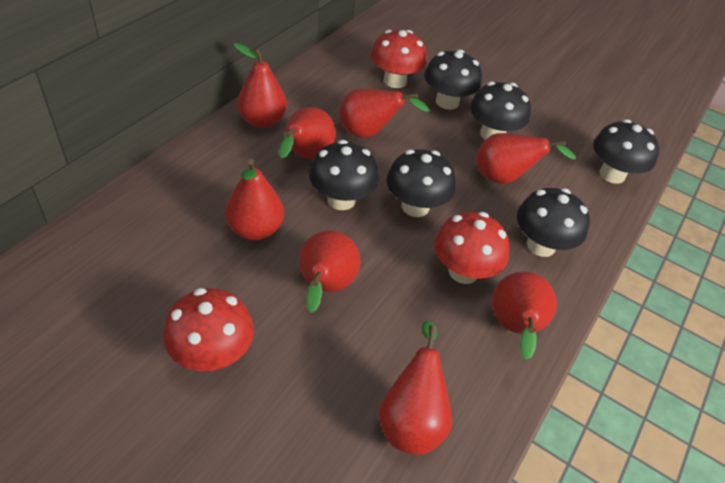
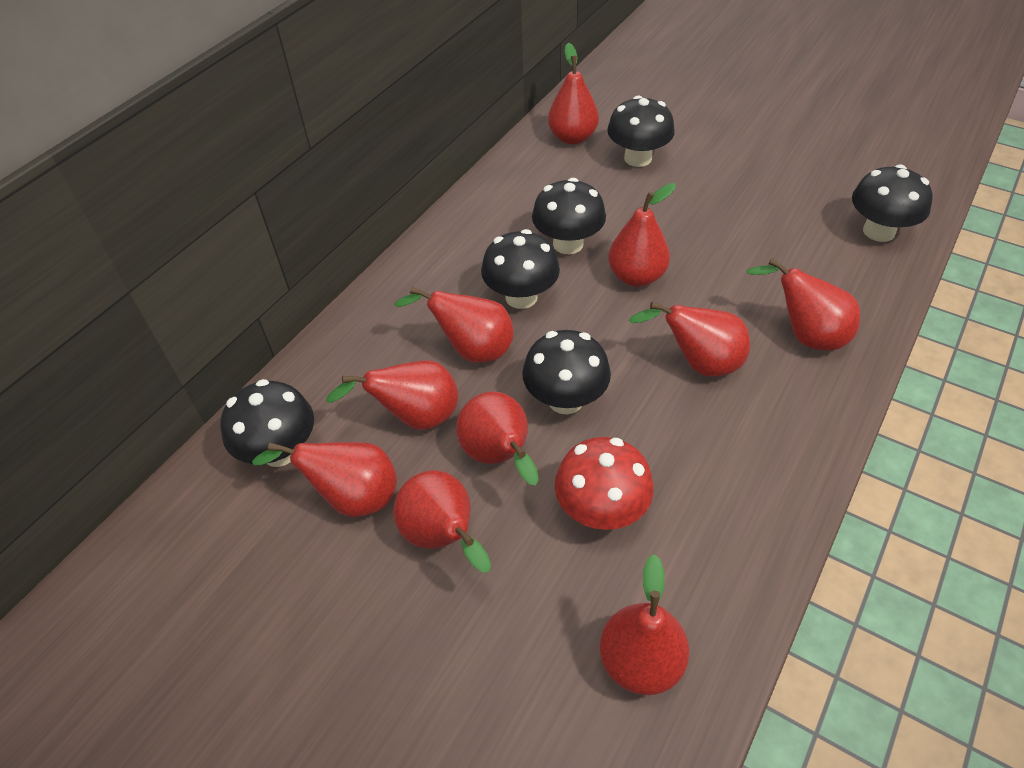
red mushroom: 3 -> 1
red pear: 8 -> 10

